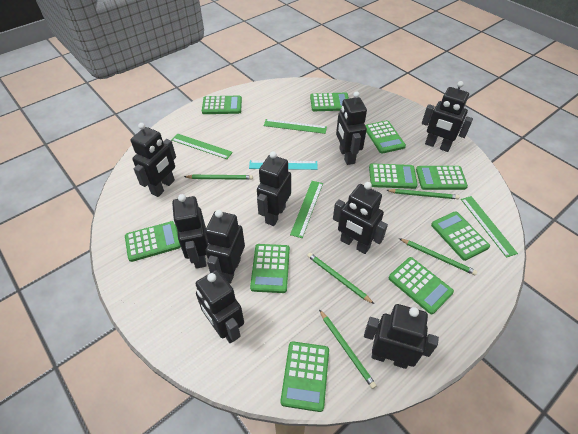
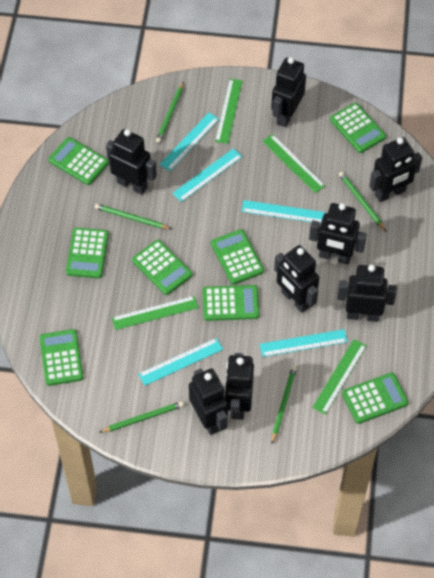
black robot: 9 -> 8
green calculator: 10 -> 8
turquoise ruler: 1 -> 5

